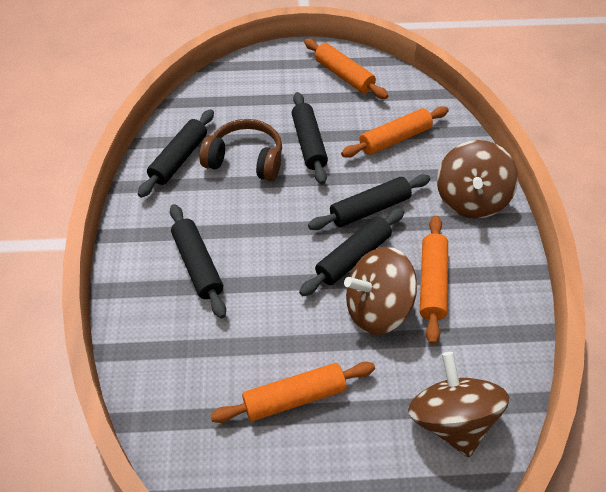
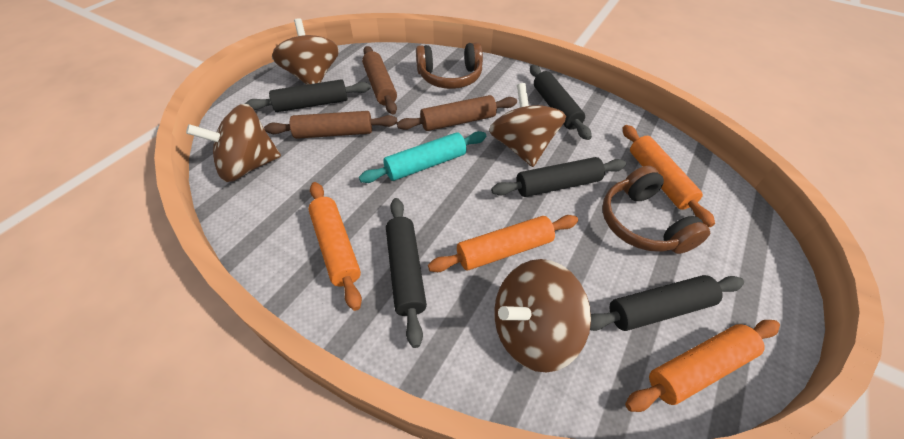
brown headphones: 1 -> 2
brown rolling pin: 0 -> 3
brown spinning top: 3 -> 4
turquoise rolling pin: 0 -> 1

